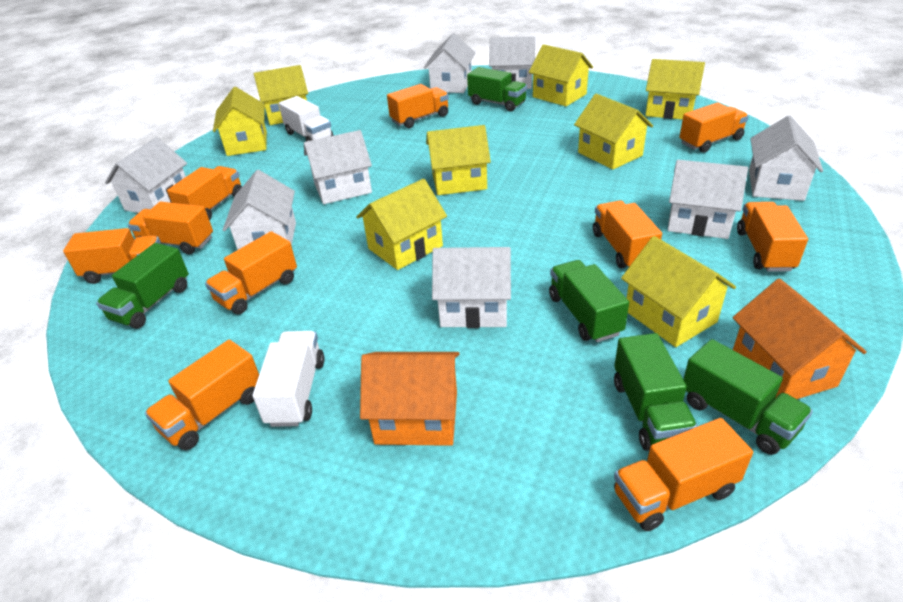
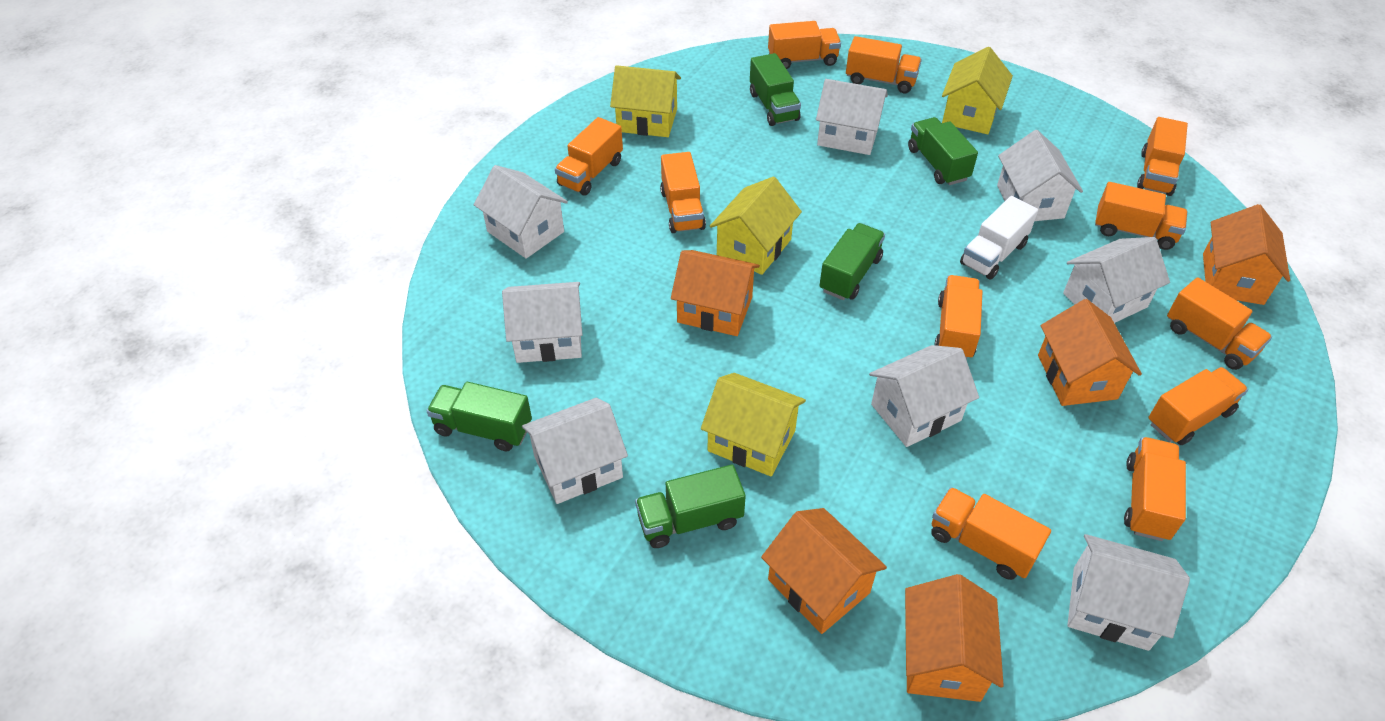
orange house: 2 -> 5
orange truck: 10 -> 11
white truck: 2 -> 1
yellow house: 8 -> 4

